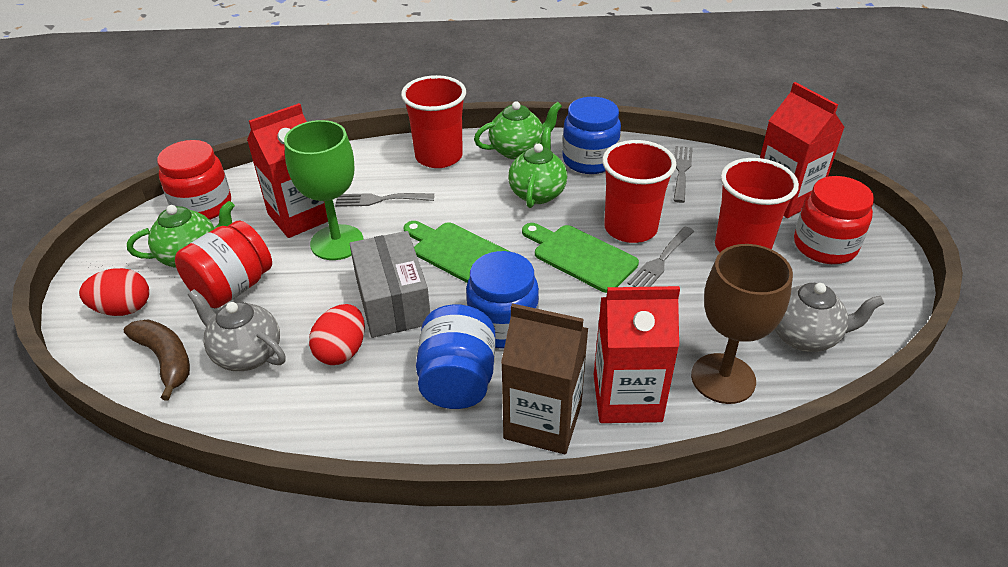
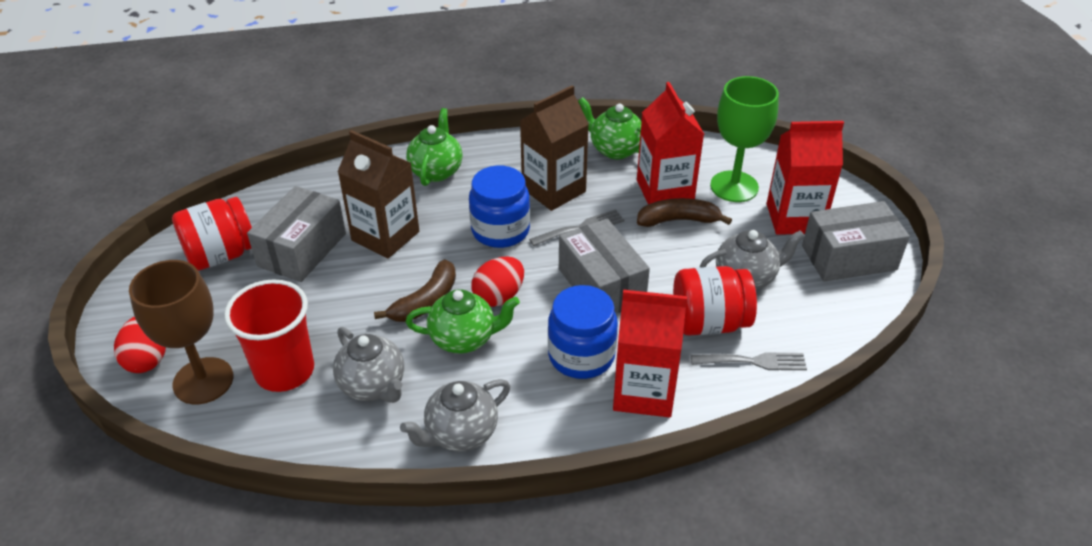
blue jar: 3 -> 2
brown banana: 1 -> 2
brown carton: 1 -> 2
green cutting board: 2 -> 0
grey box: 1 -> 3
grey fork: 3 -> 2
grey teapot: 2 -> 3
red cup: 3 -> 1
red jar: 3 -> 2

